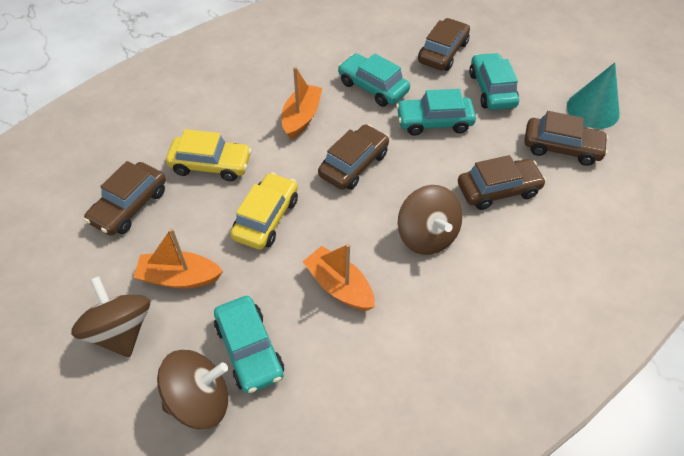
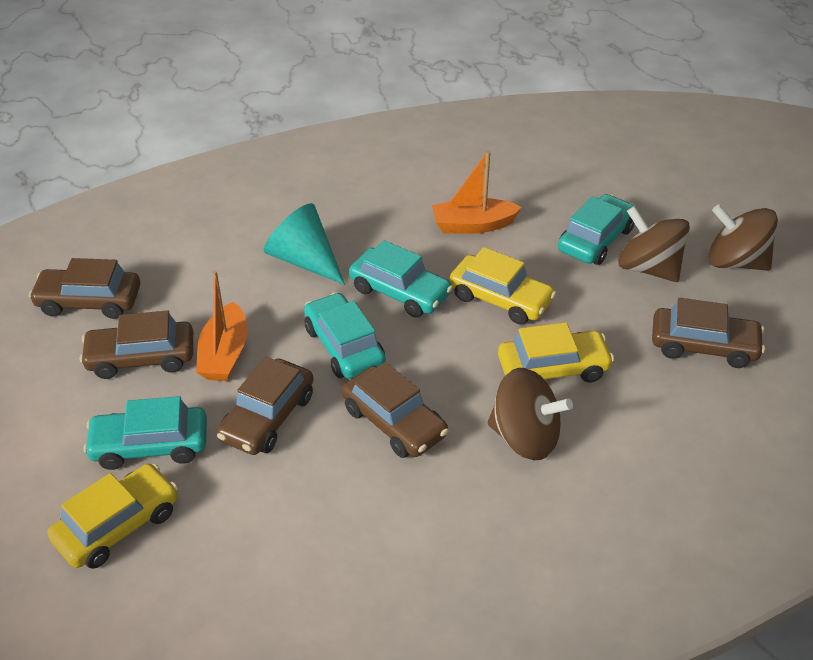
orange boat: 3 -> 2
yellow car: 2 -> 3

